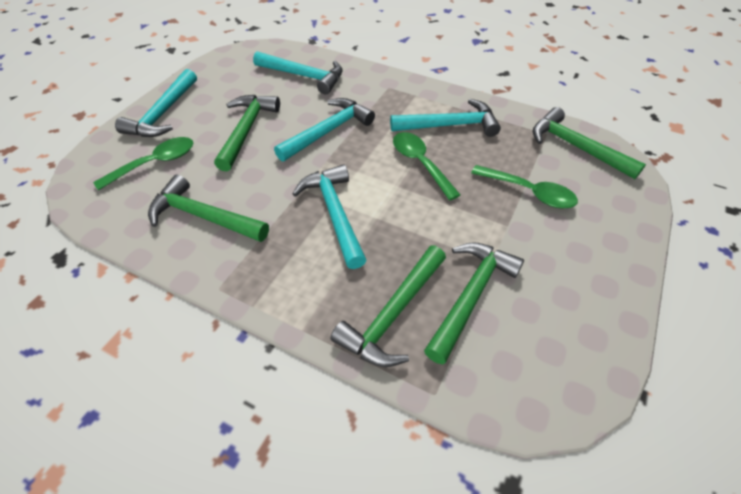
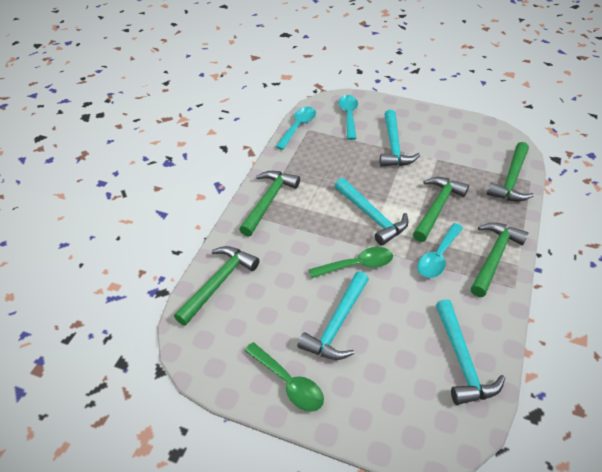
green spoon: 3 -> 2
turquoise hammer: 5 -> 4
turquoise spoon: 0 -> 3

